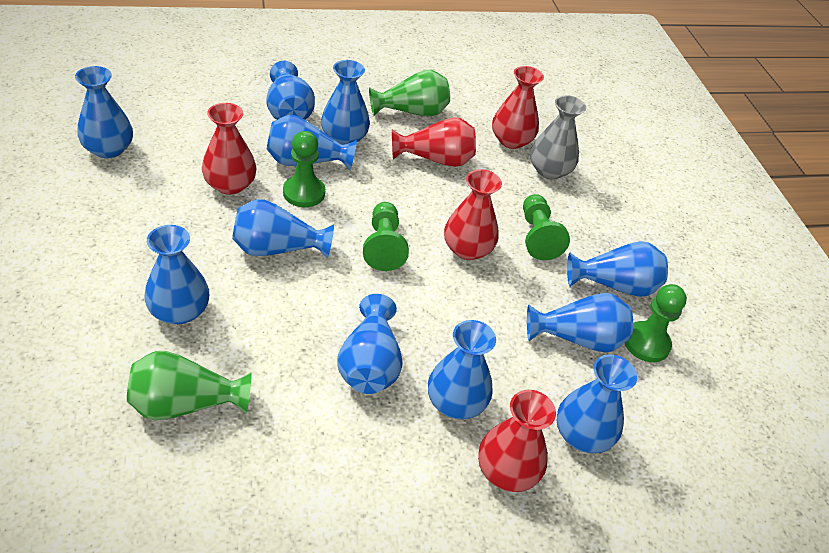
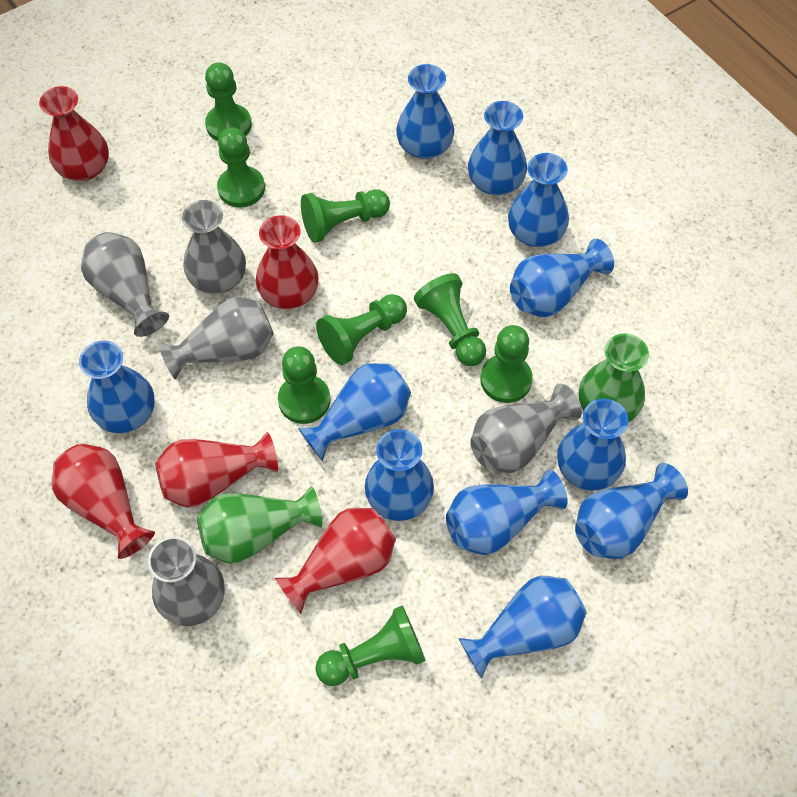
green pawn: 4 -> 8
grey vase: 1 -> 5

